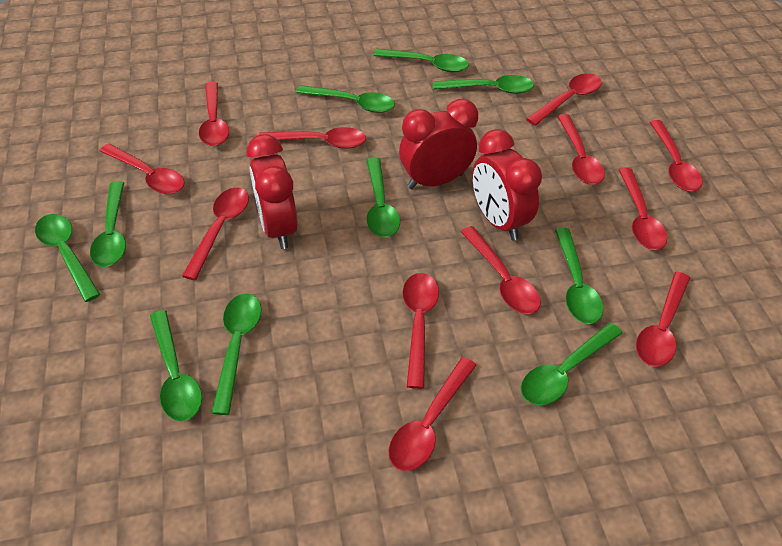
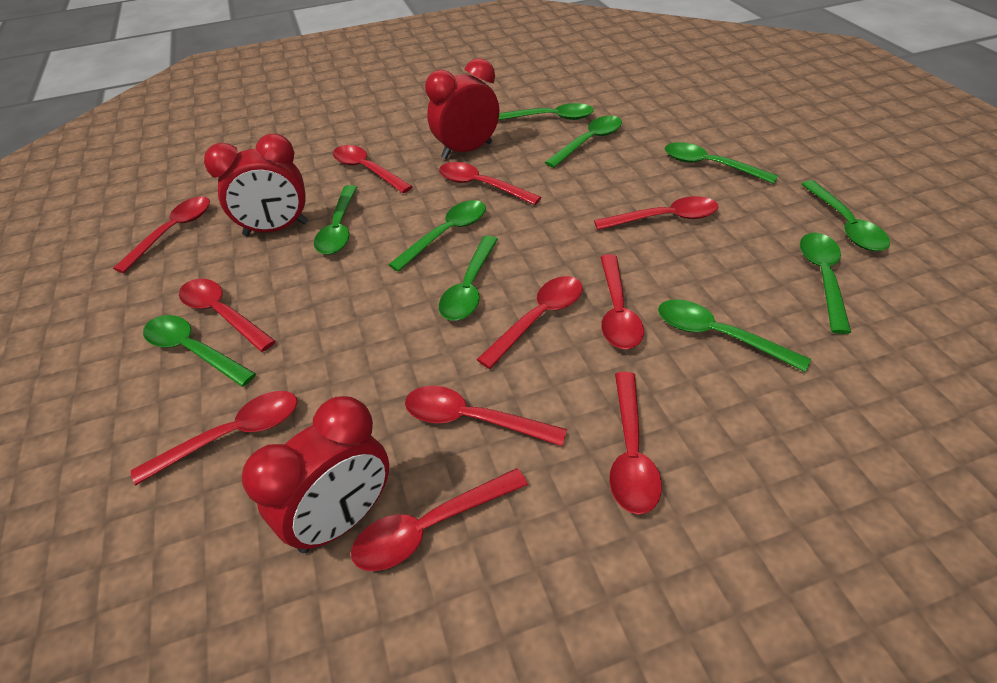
red spoon: 12 -> 11

